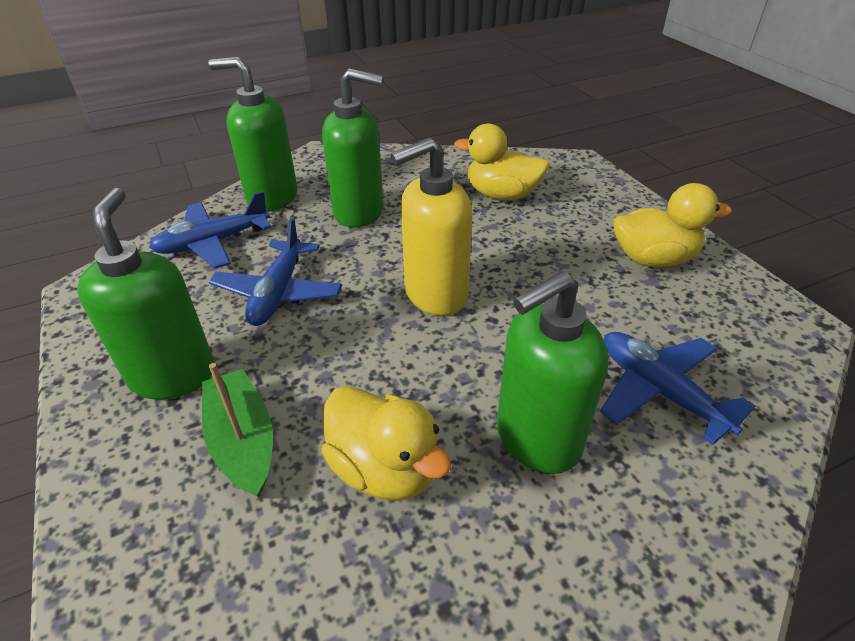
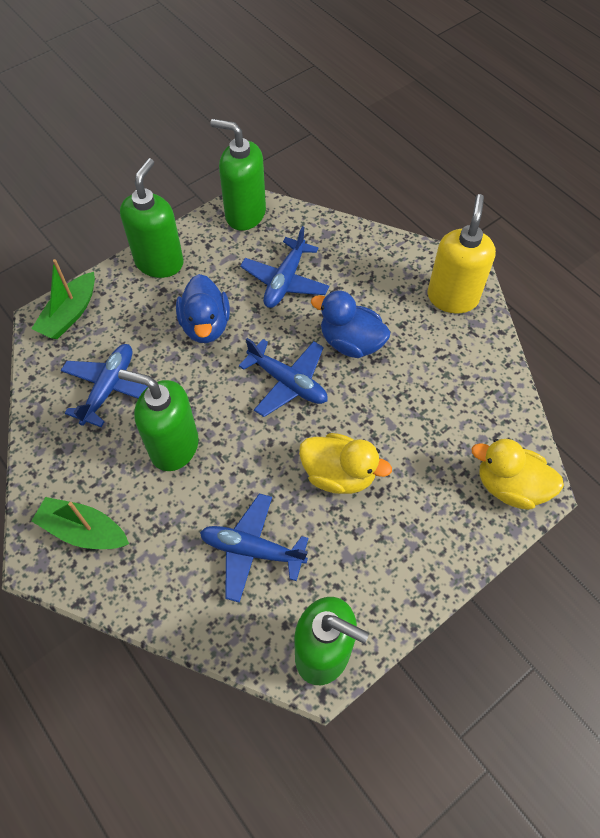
blue duck: 0 -> 2
blue plane: 3 -> 4
green boat: 1 -> 2
yellow duck: 3 -> 2

